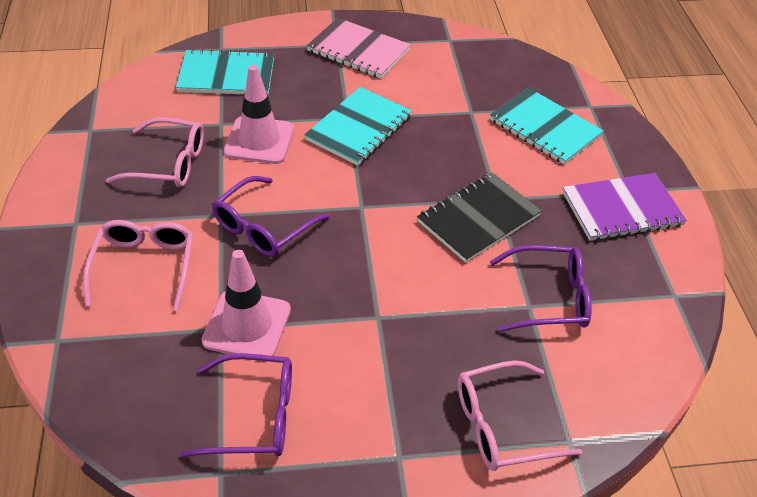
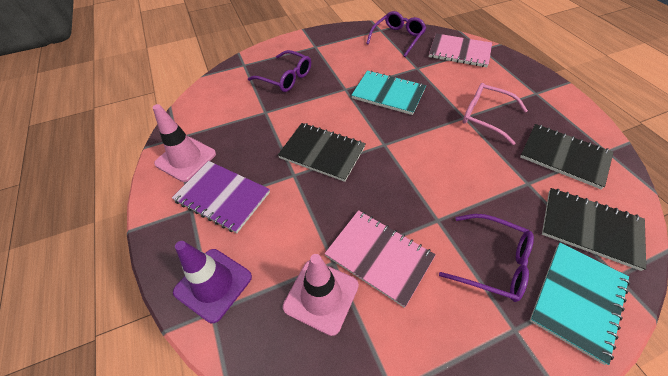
black notebook: 1 -> 3
pink glasses: 3 -> 1
pink notebook: 1 -> 2
purple traffic cone: 0 -> 1
turquoise notebook: 3 -> 2

